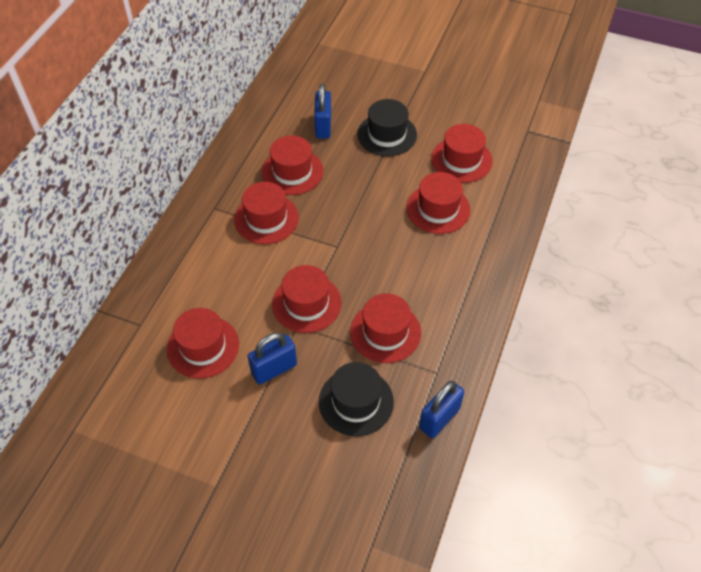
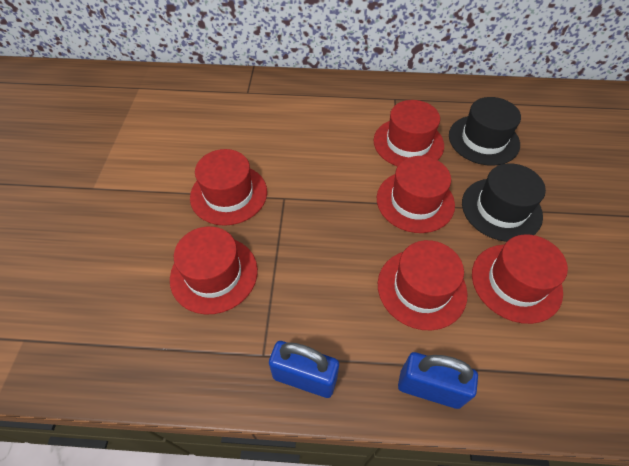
blue padlock: 3 -> 2
red hat: 7 -> 6

